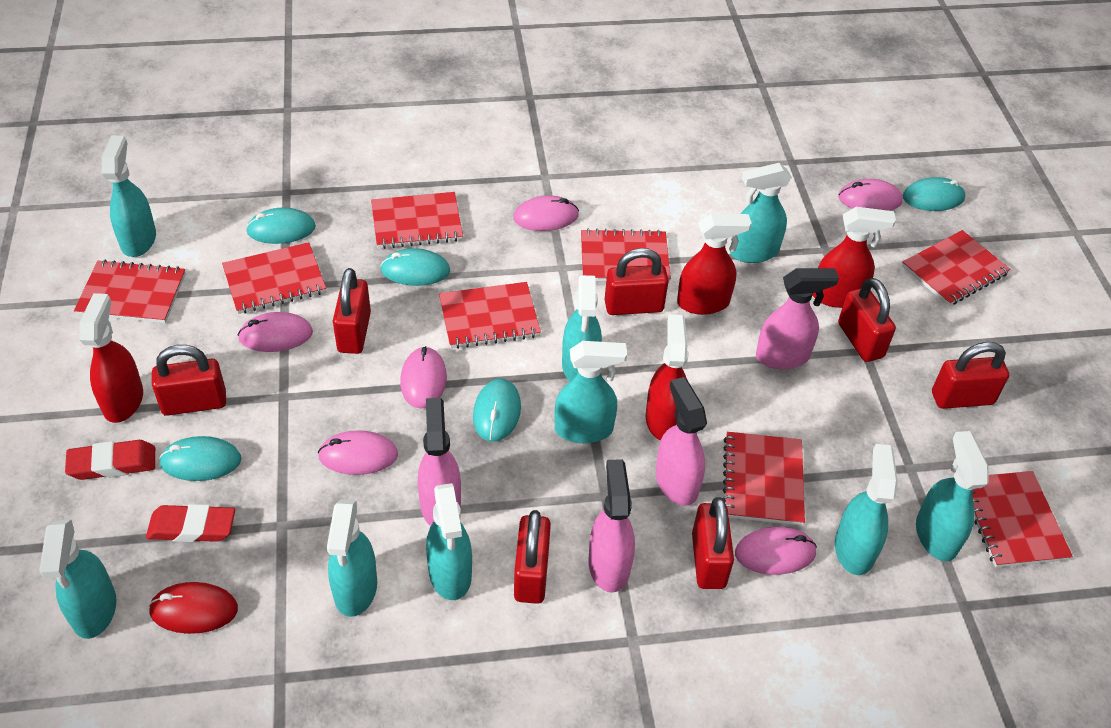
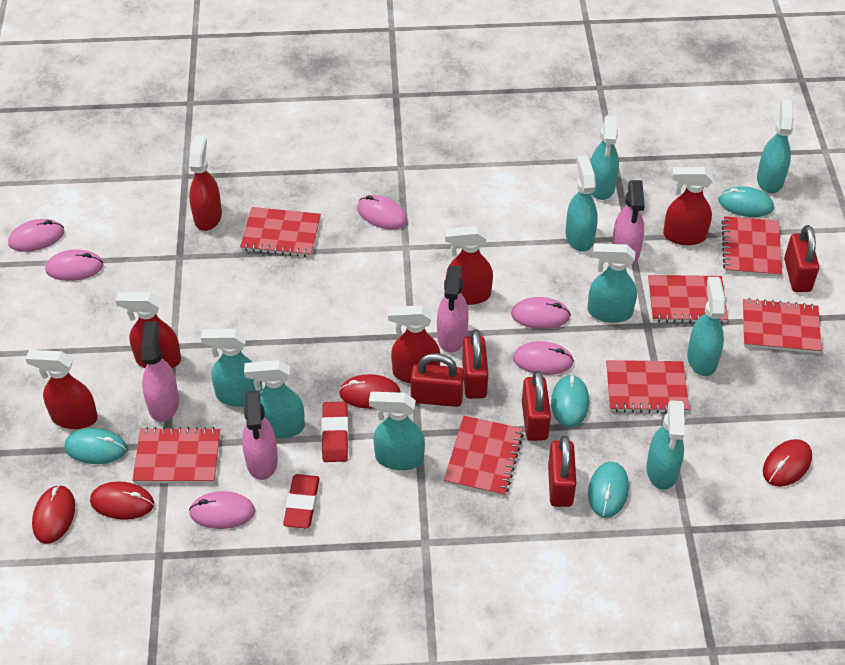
red mouse: 1 -> 4
red notebook: 8 -> 7
red padlock: 7 -> 5
red spray bottle: 4 -> 6
turquoise mouse: 5 -> 4

